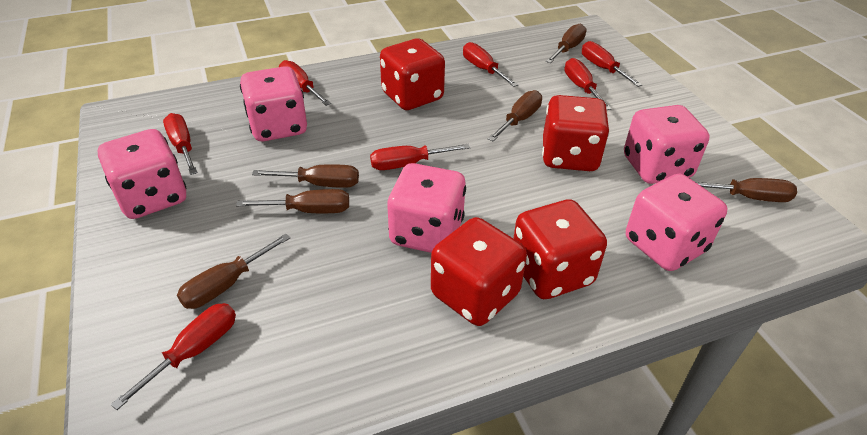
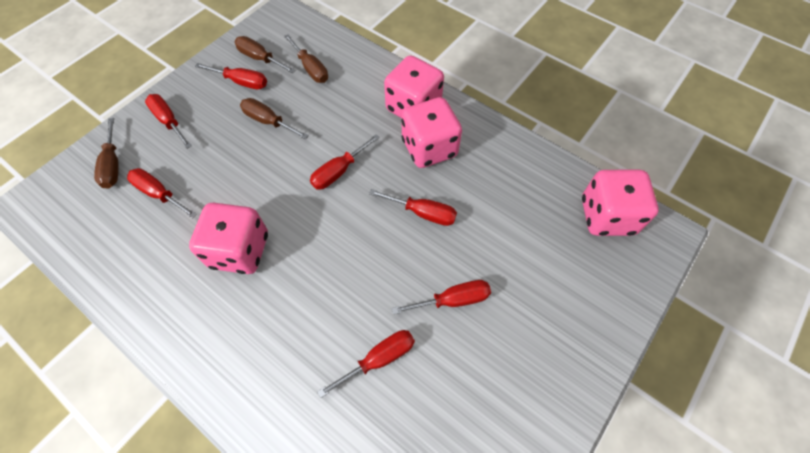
brown screwdriver: 6 -> 4
pink dice: 5 -> 4
red dice: 4 -> 0

